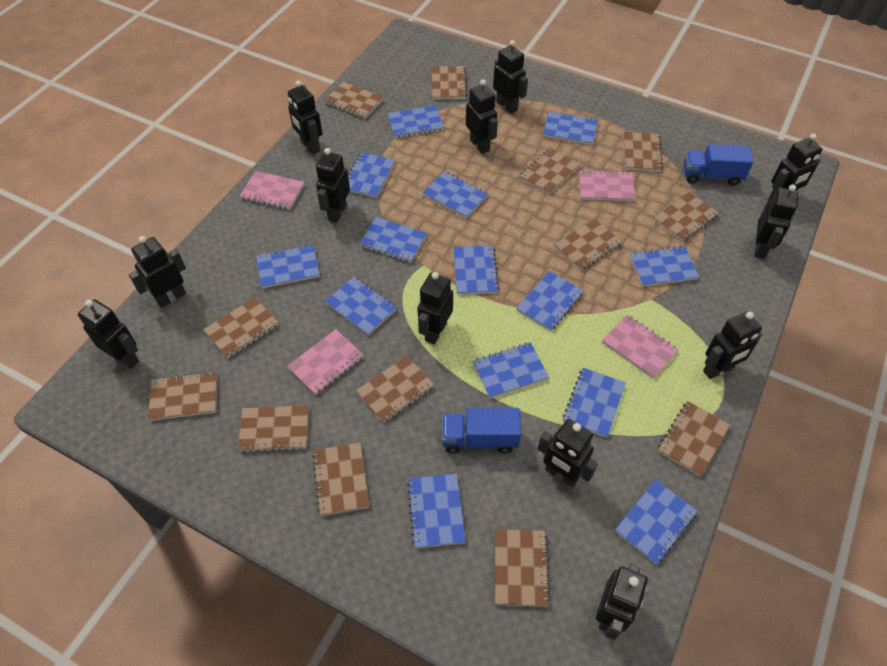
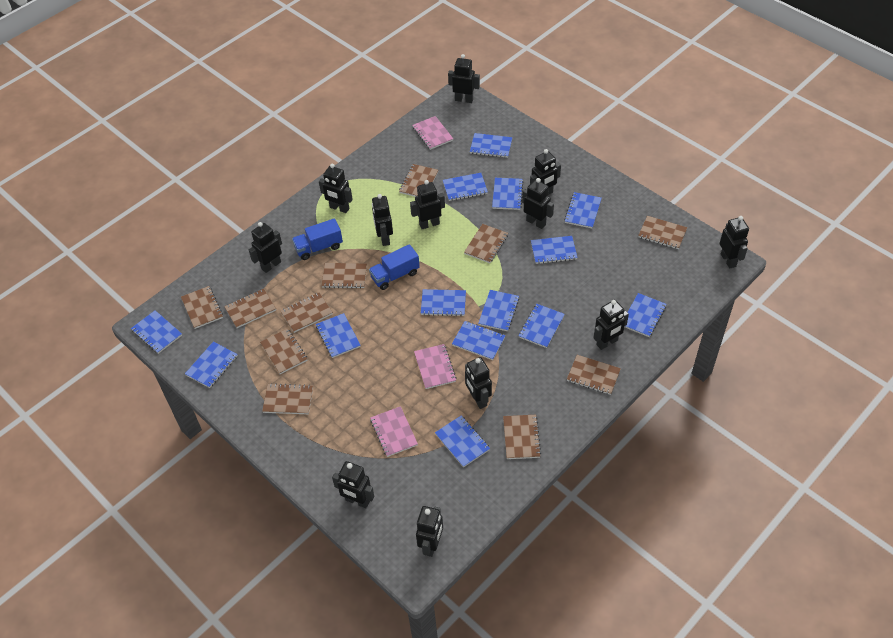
brown notebook: 13 -> 11
pink notebook: 4 -> 3

